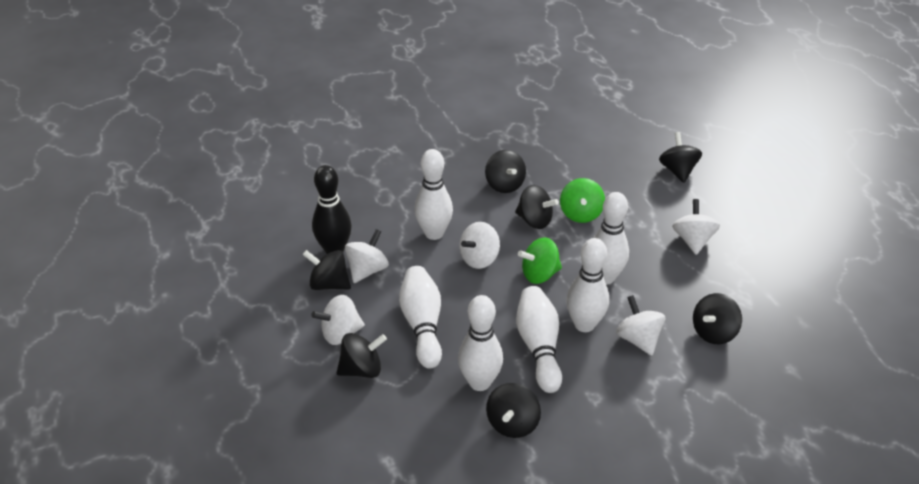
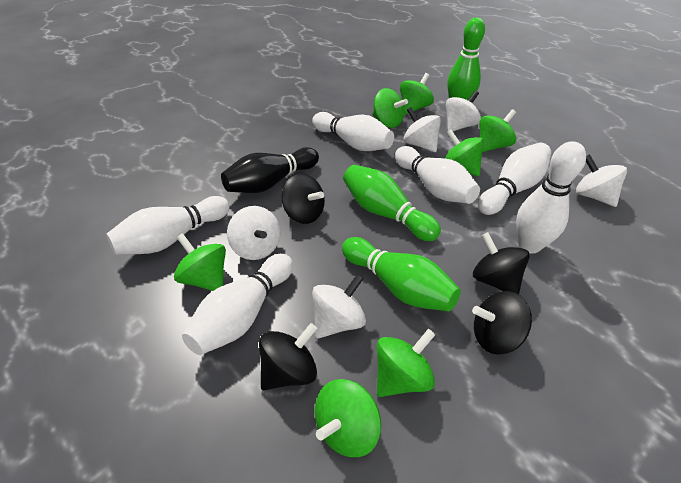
black spinning top: 7 -> 4
green bowling pin: 0 -> 3
green spinning top: 2 -> 7

